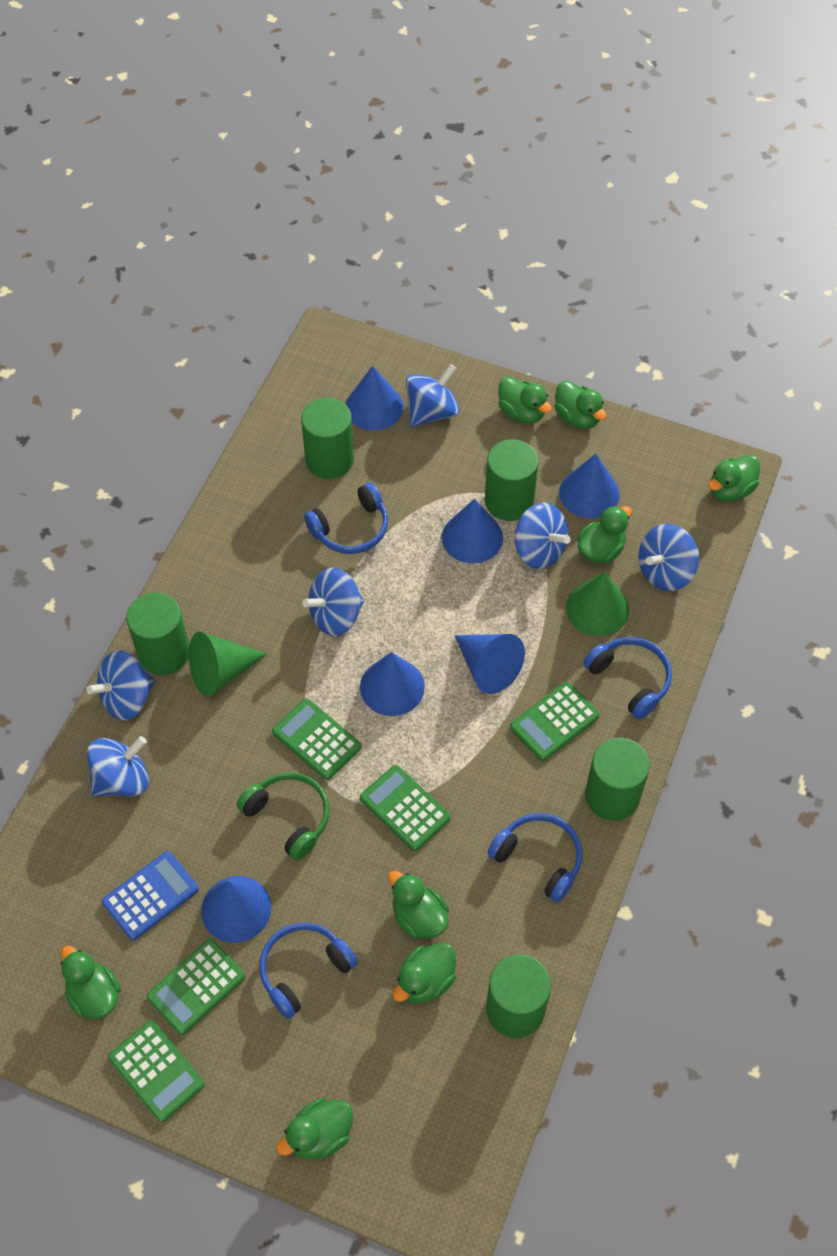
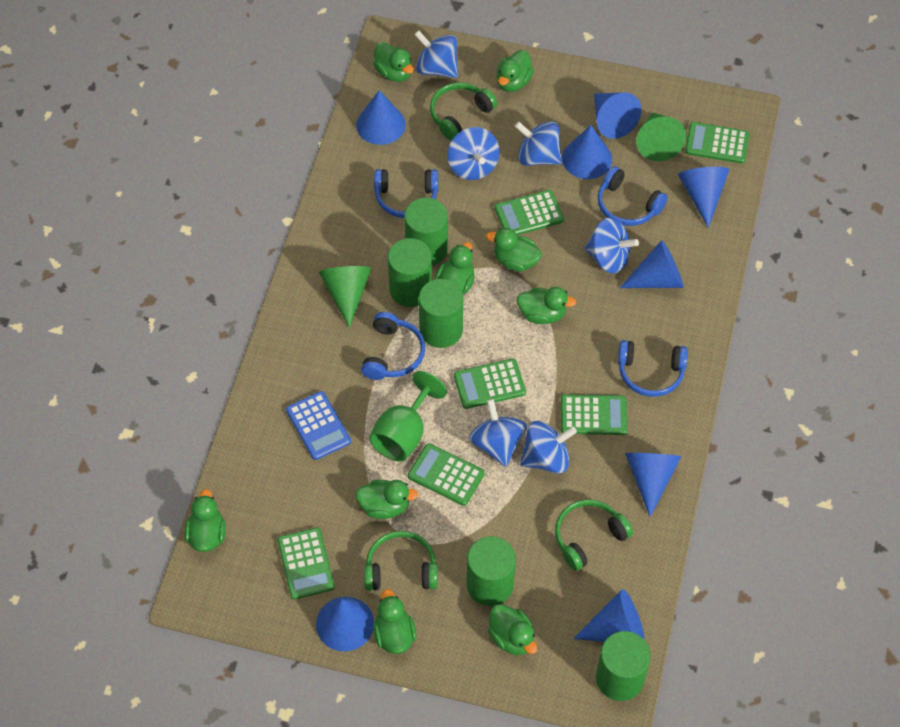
blue cone: 6 -> 8
green calculator: 5 -> 6
green duck: 8 -> 9
green goblet: 0 -> 1
green headphones: 1 -> 3

